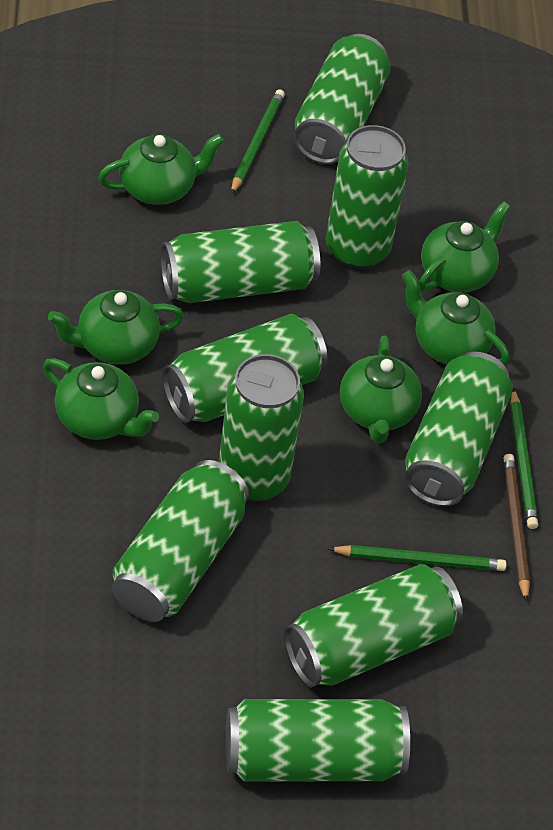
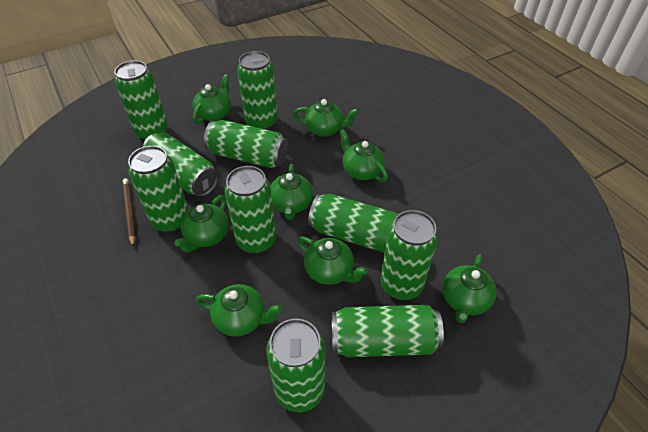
green can: 9 -> 10
green pencil: 3 -> 0
green teapot: 6 -> 8

